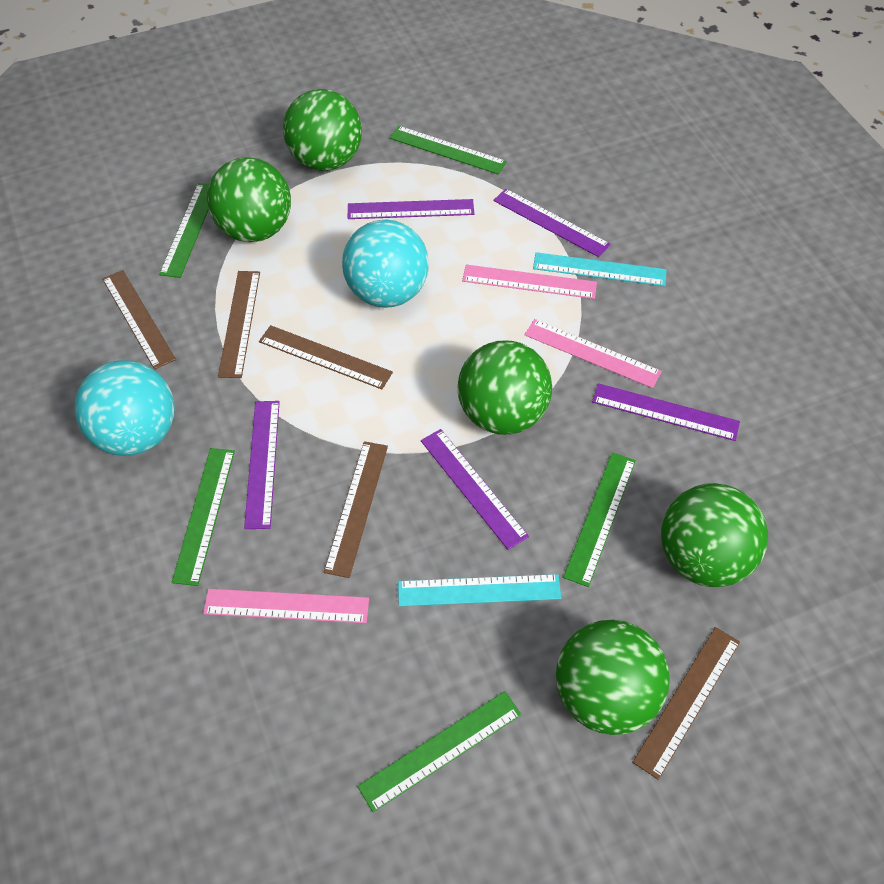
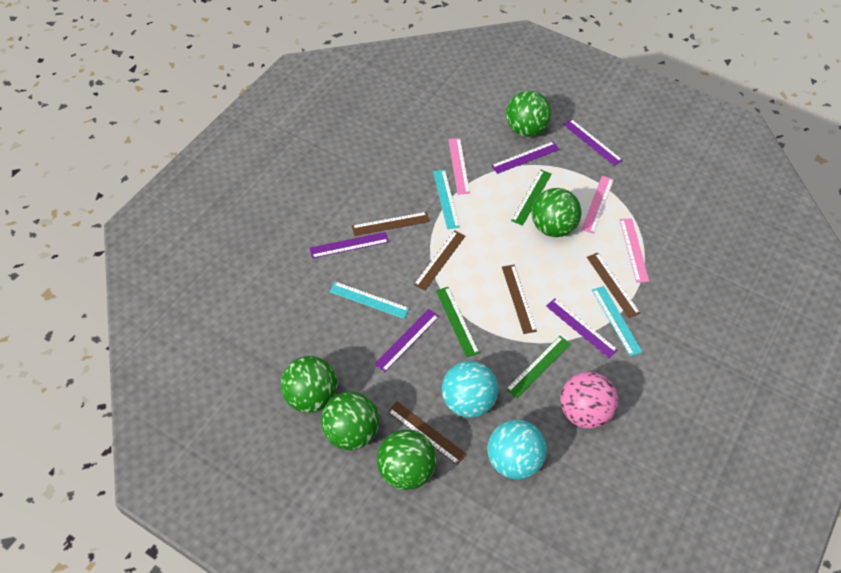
green ruler: 5 -> 3
pink ball: 0 -> 1
turquoise ruler: 2 -> 3

